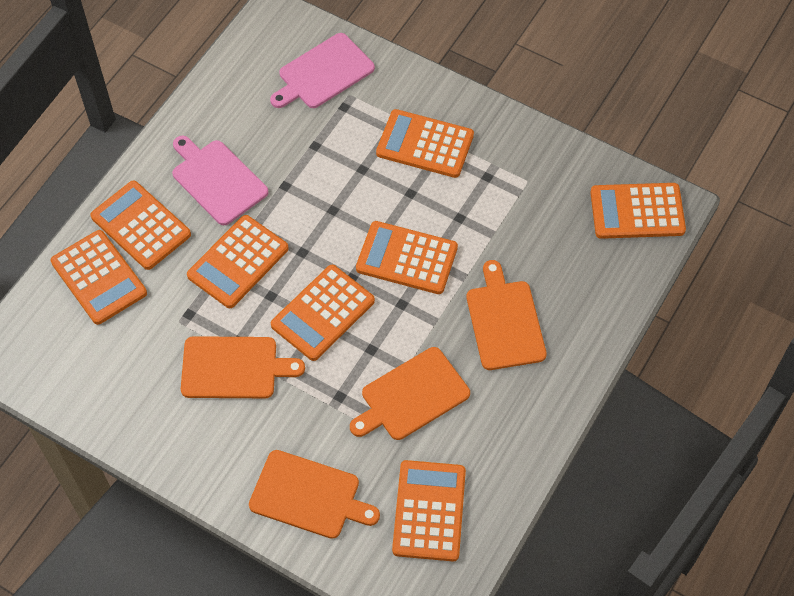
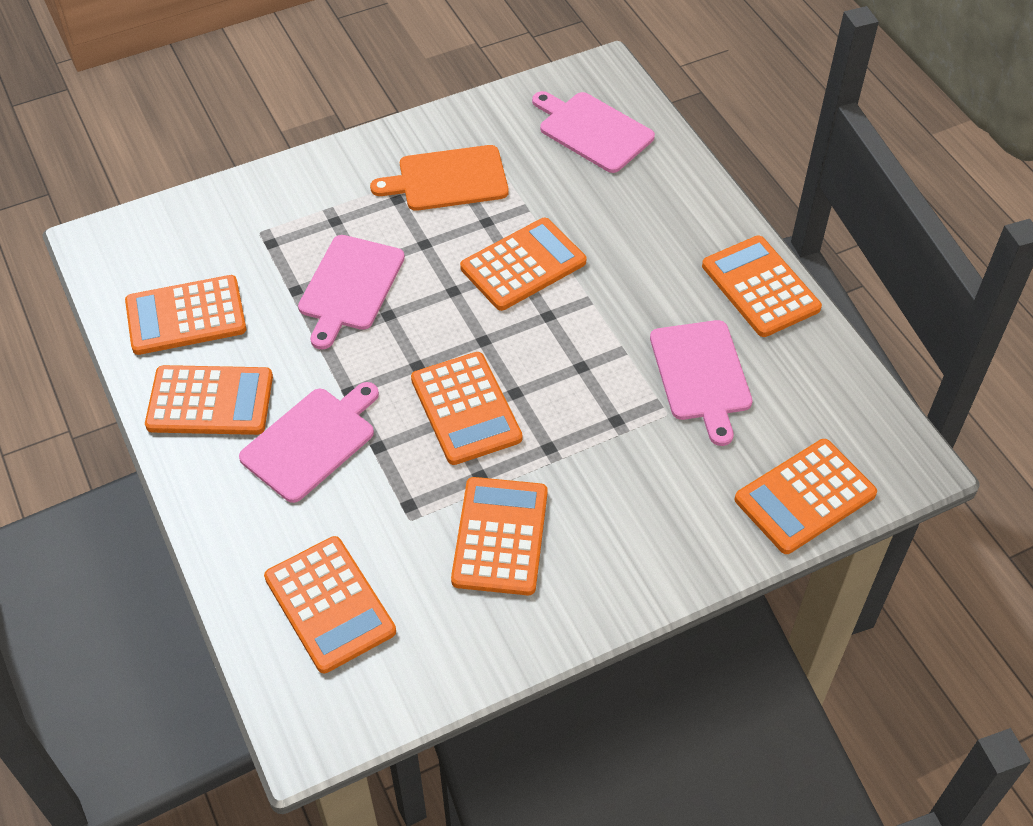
orange cutting board: 4 -> 1
pink cutting board: 2 -> 4

